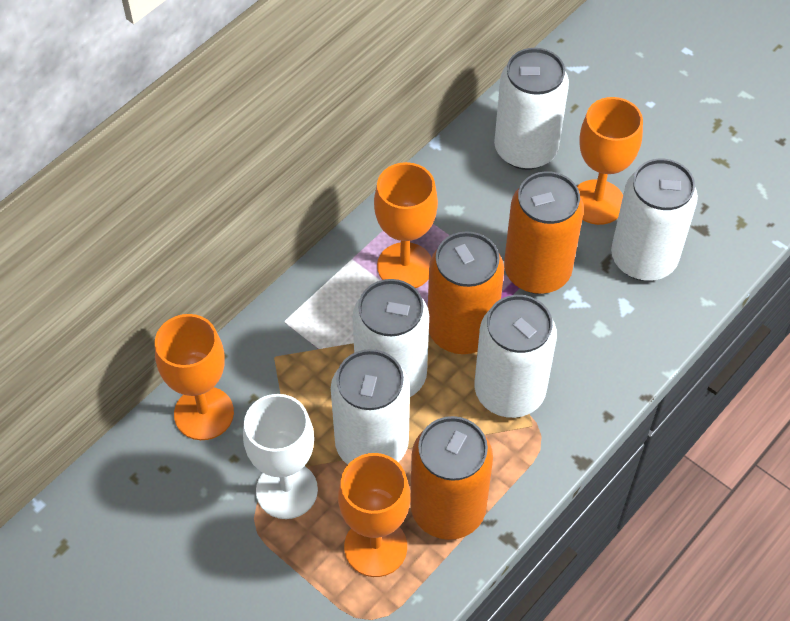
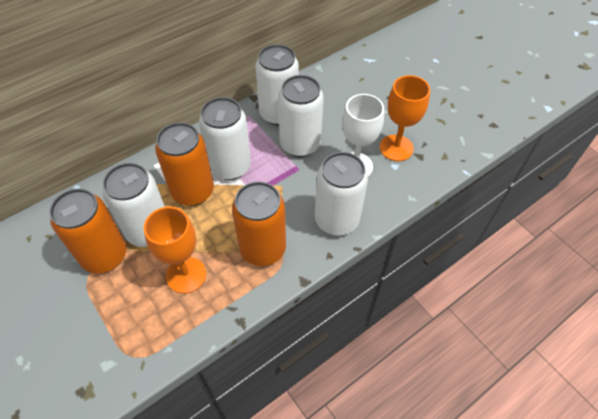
orange goblet: 4 -> 2

